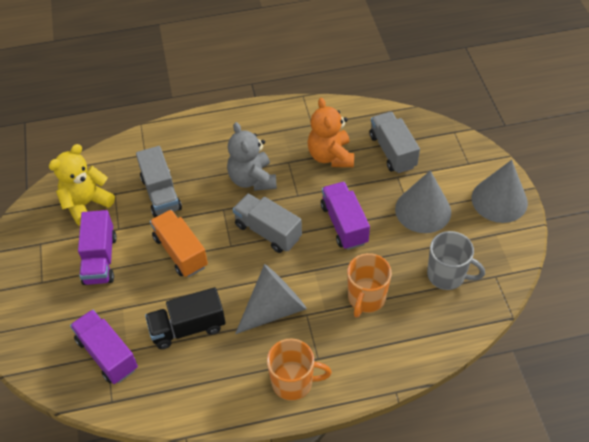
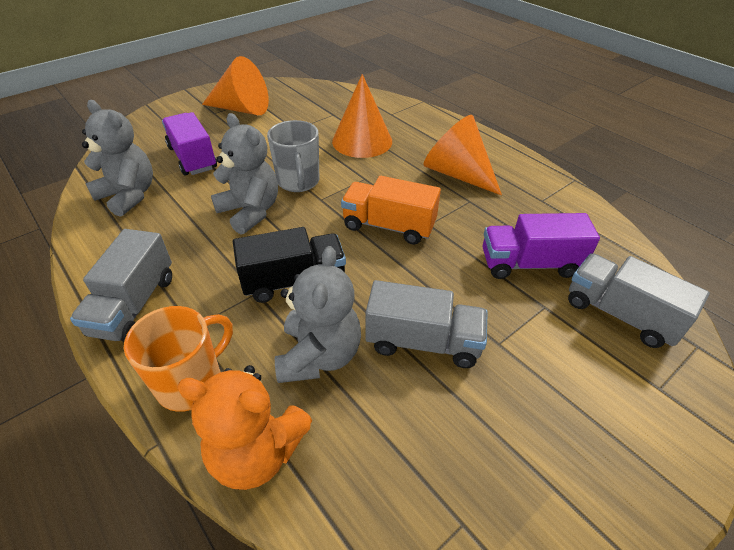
grey cone: 3 -> 0
grey teddy bear: 1 -> 3
orange cone: 0 -> 3
orange mug: 2 -> 1
purple truck: 3 -> 2
yellow teddy bear: 1 -> 0

